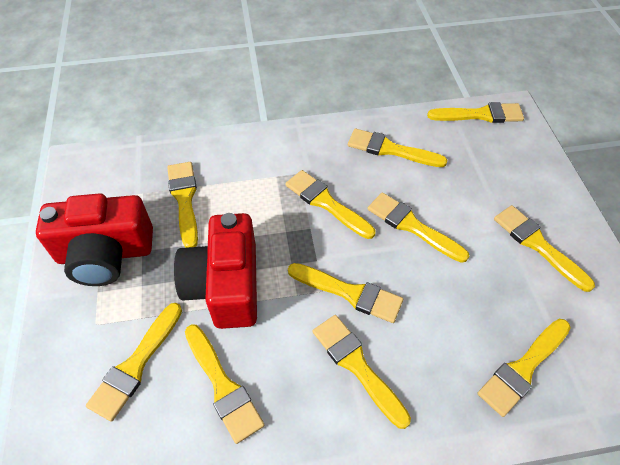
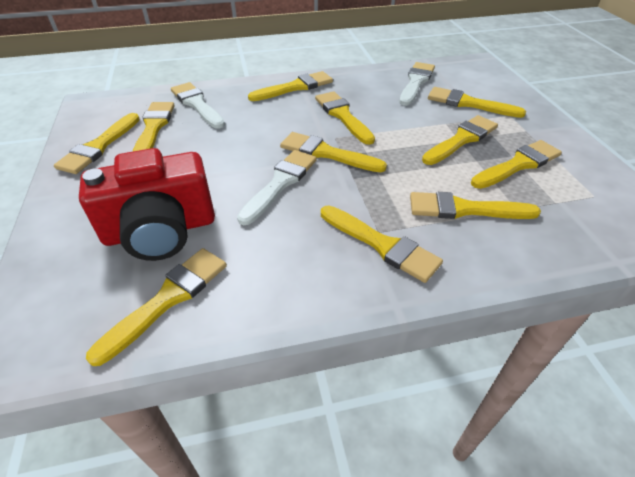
red camera: 2 -> 1
white brush: 0 -> 3

